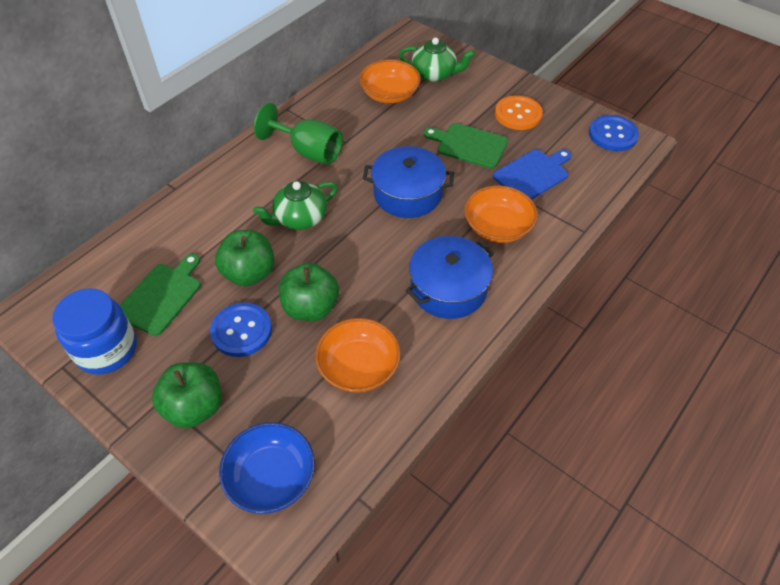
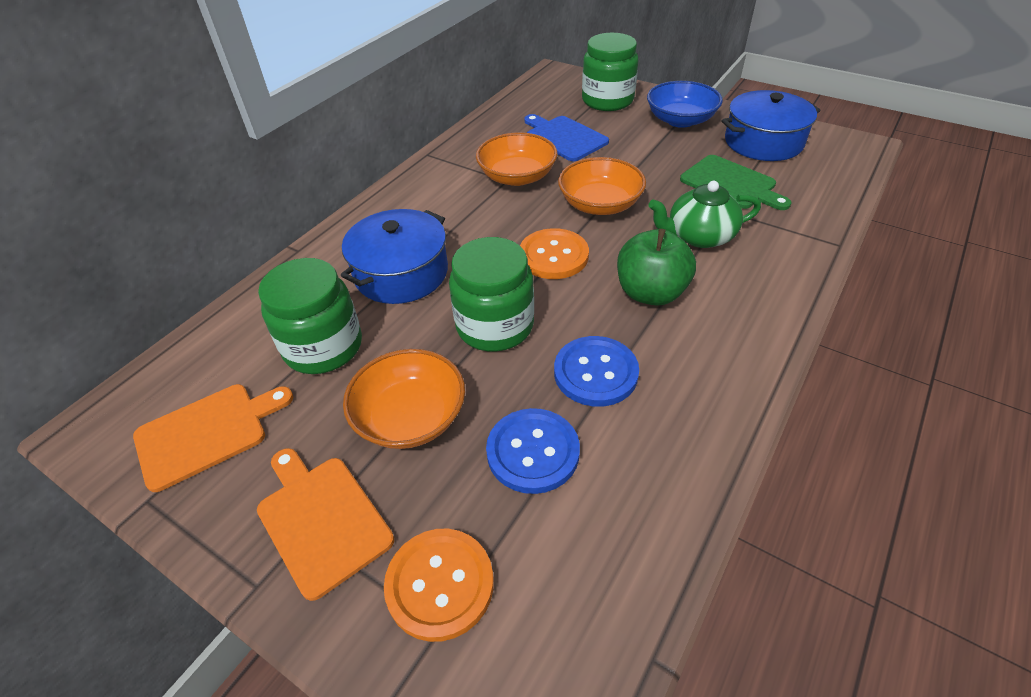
blue jar: 1 -> 0
green apple: 3 -> 1
green cutting board: 2 -> 1
green goblet: 1 -> 0
green jar: 0 -> 3
green teapot: 2 -> 1
orange button: 1 -> 2
orange cutting board: 0 -> 2

